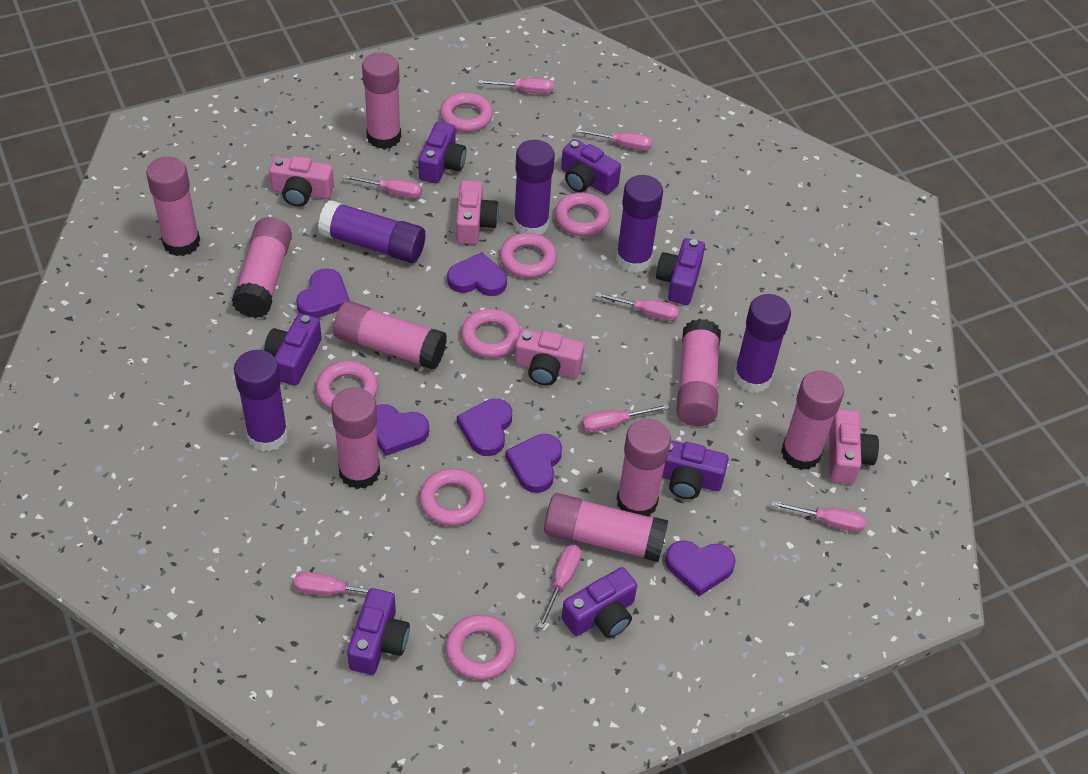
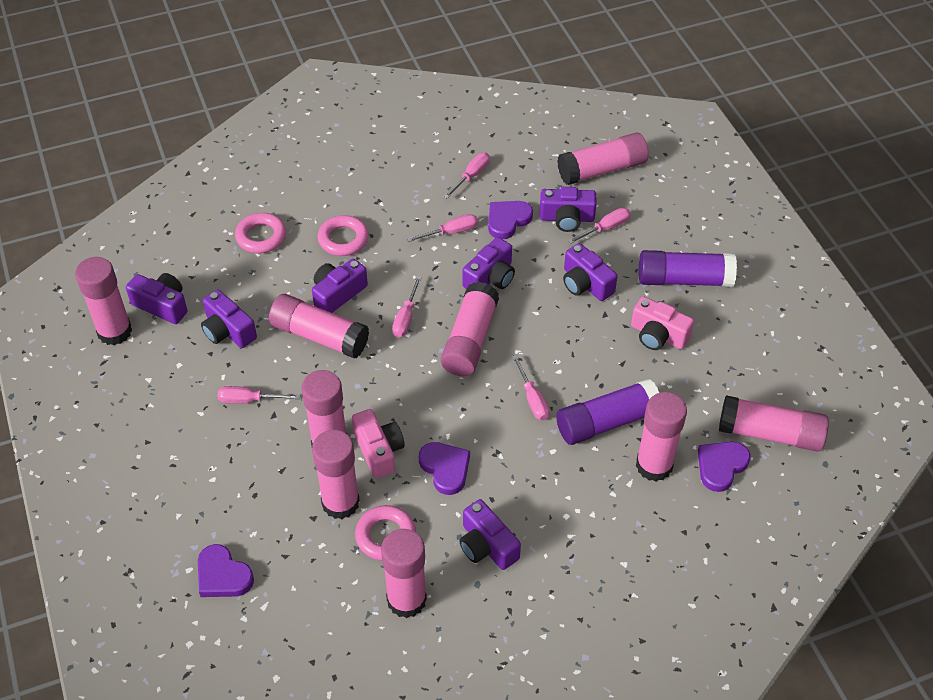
pink camera: 4 -> 2
pink ring: 7 -> 3
pink screwdriver: 8 -> 6
purple glue stick: 5 -> 2
purple heart: 6 -> 4

